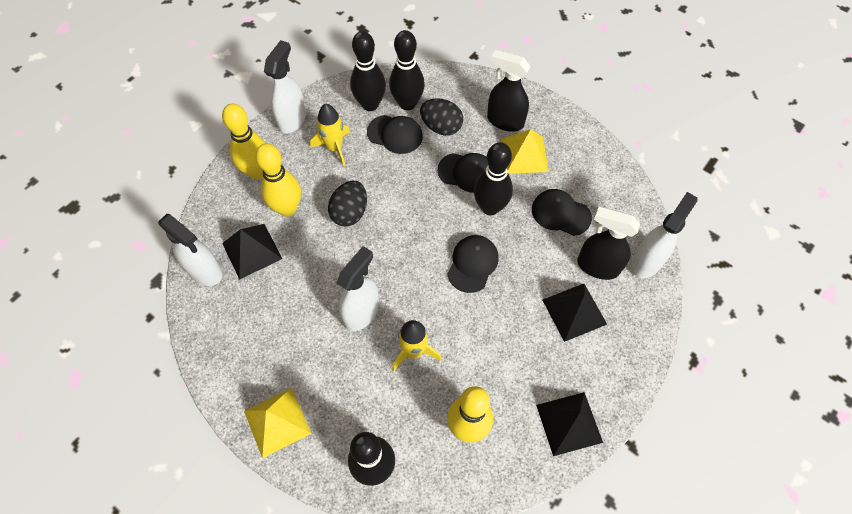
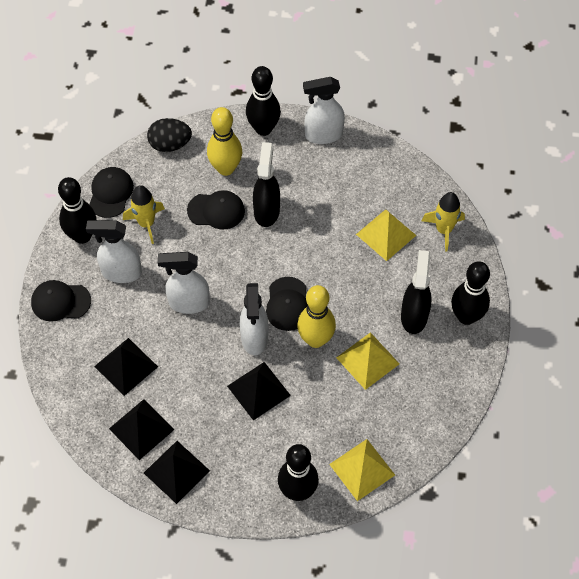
black egg: 2 -> 1
black pyramid: 3 -> 4
yellow bowling pin: 3 -> 2
yellow pyramid: 2 -> 3

